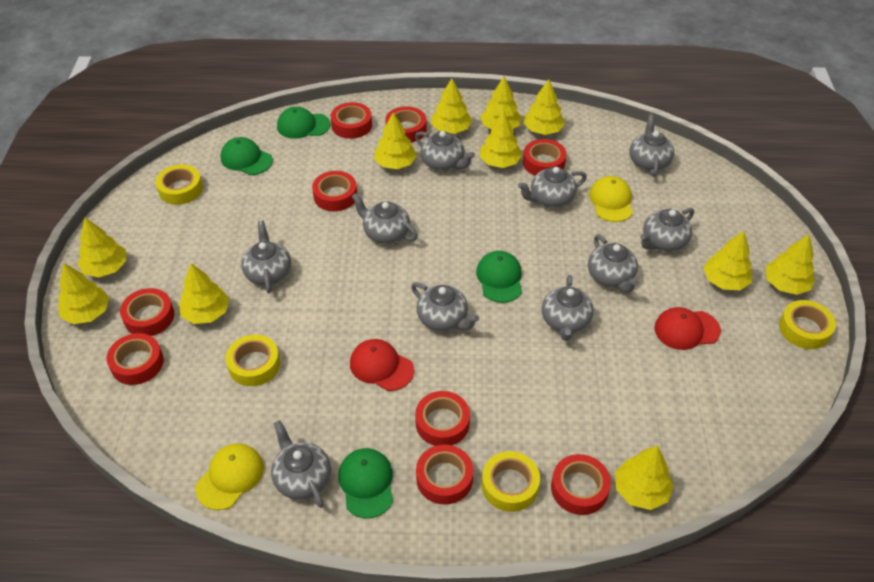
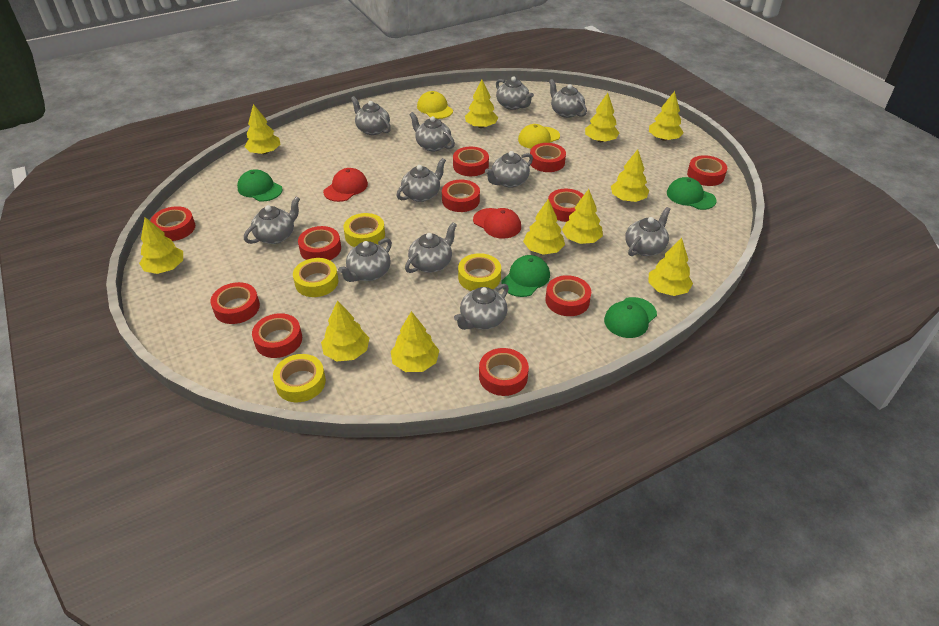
grey teapot: 10 -> 11
red tape: 9 -> 11

